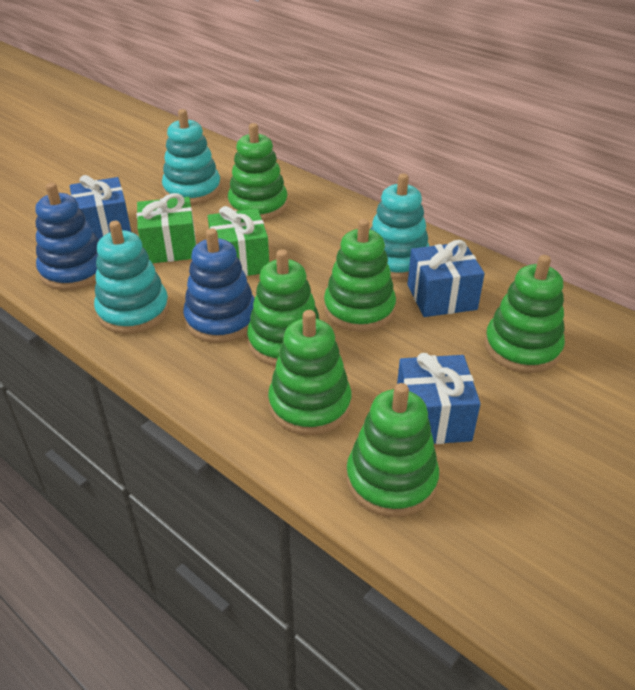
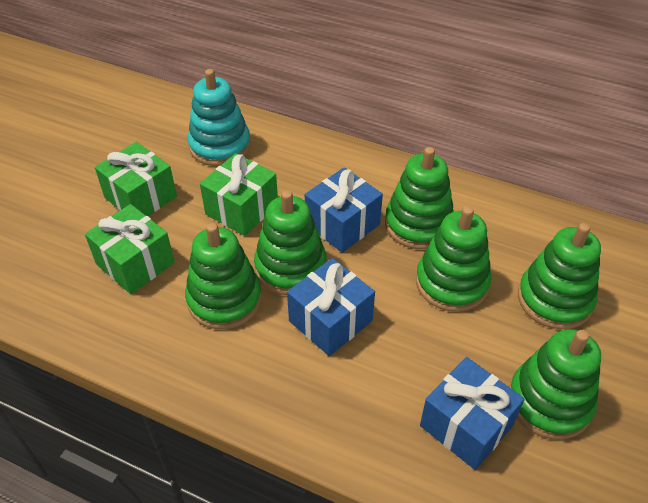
blue stacking toy: 2 -> 0
green gift: 2 -> 3
turquoise stacking toy: 3 -> 1

